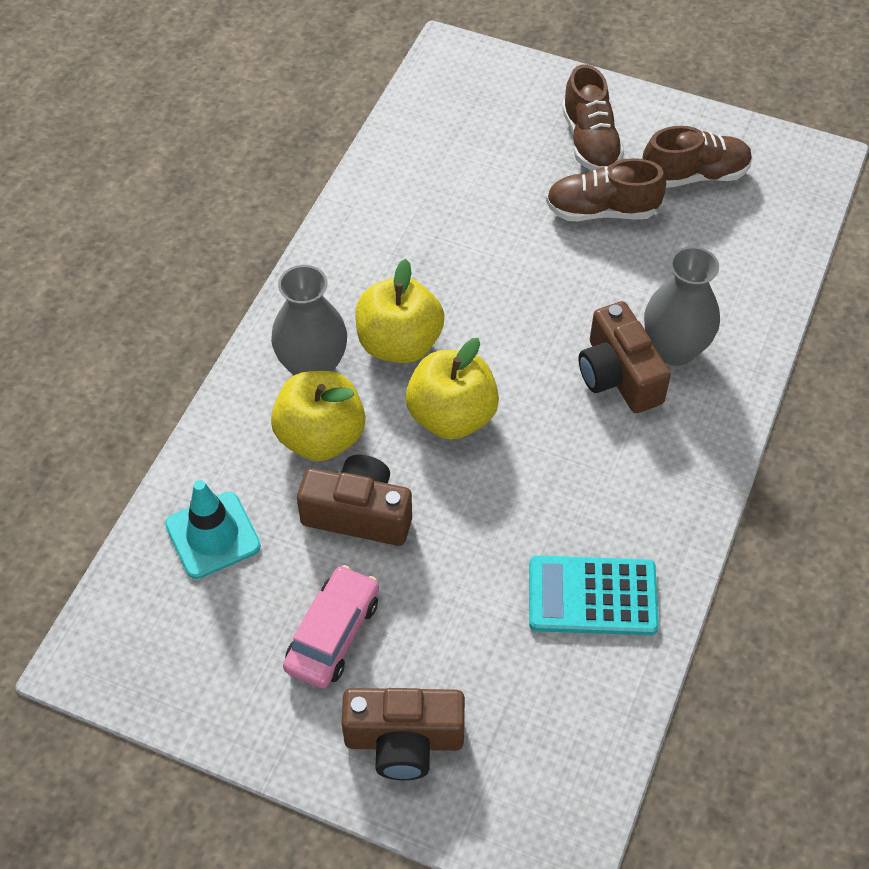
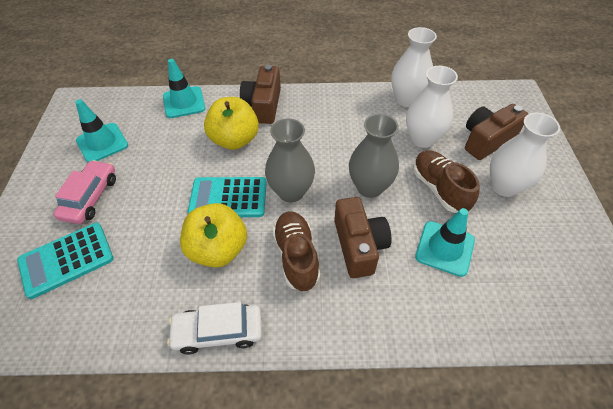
brown shoe: 3 -> 2
turquoise calculator: 1 -> 2
turquoise traffic cone: 1 -> 3
white car: 0 -> 1
white vase: 0 -> 3
yellow apple: 3 -> 2

